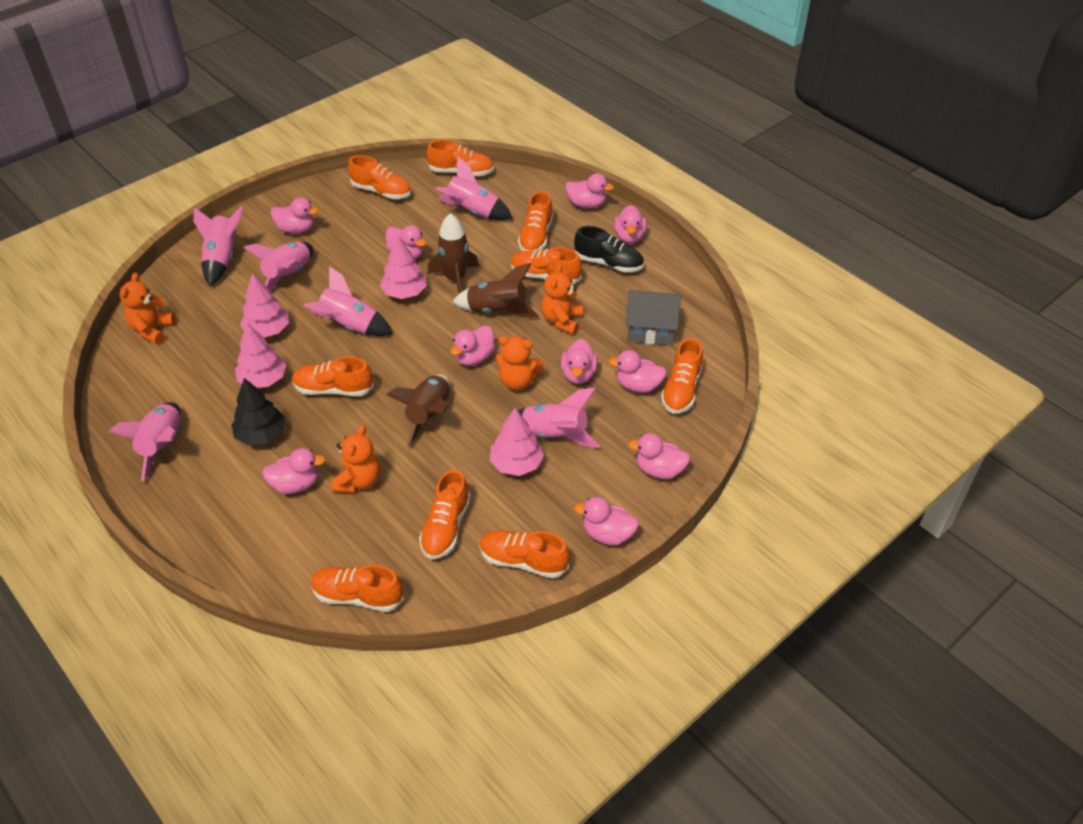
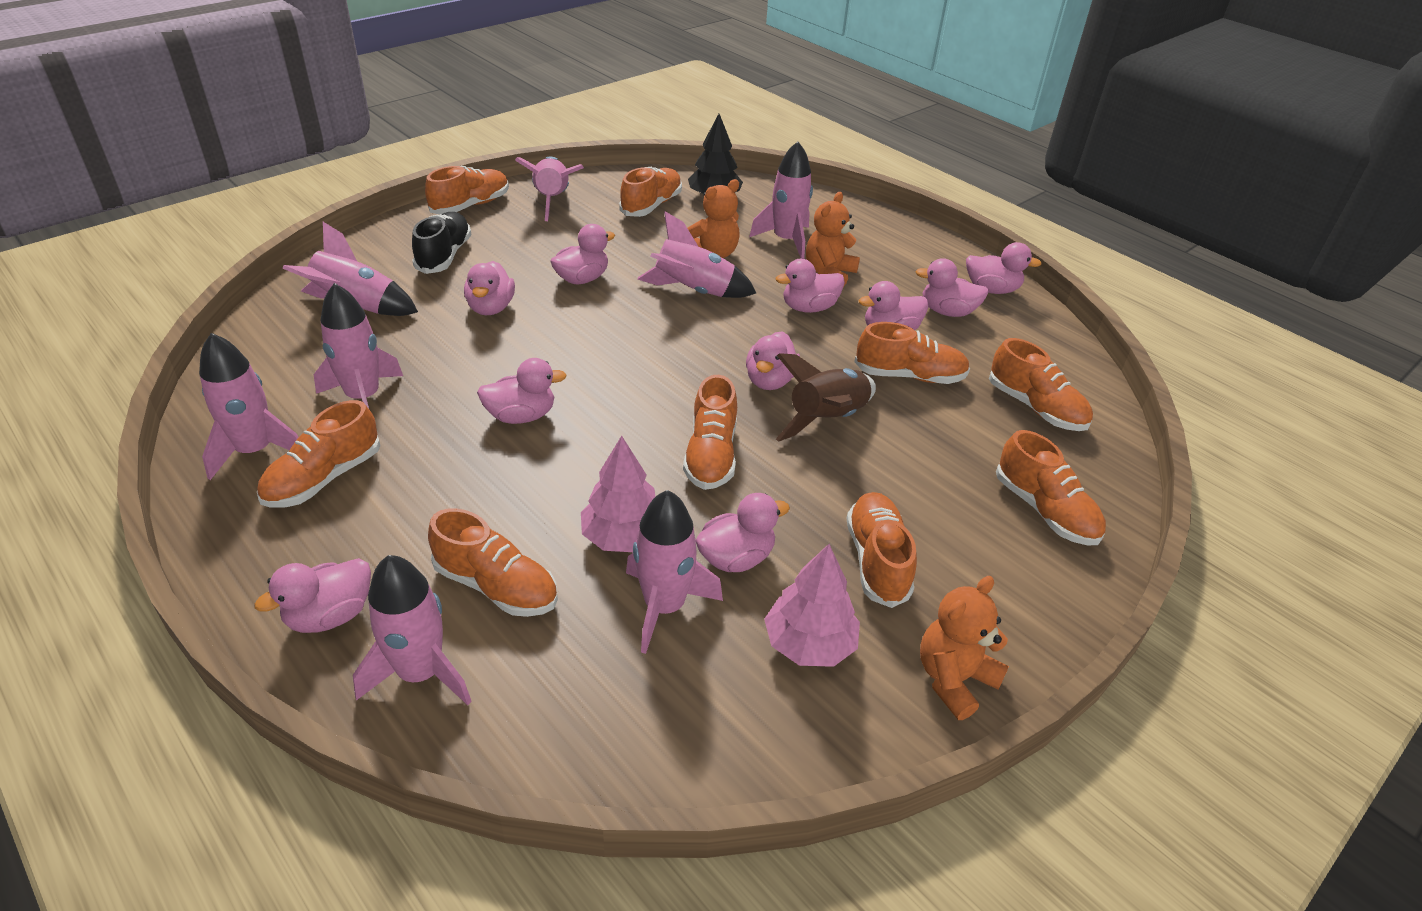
brown rocket: 3 -> 1
grey house: 1 -> 0
orange teddy bear: 4 -> 3
pink rocket: 6 -> 8
pink tree: 4 -> 2

